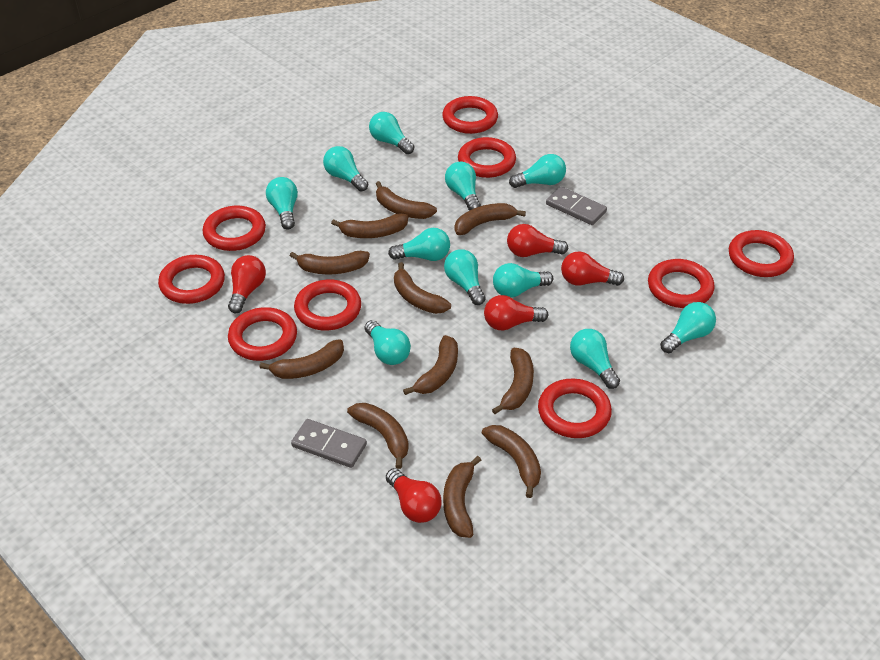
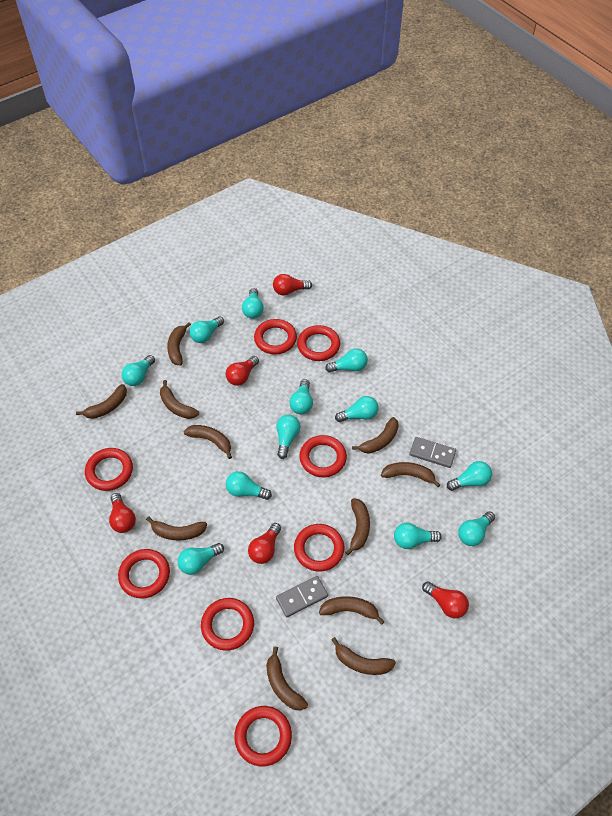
red ring: 9 -> 8
turquoise light bulb: 11 -> 12

